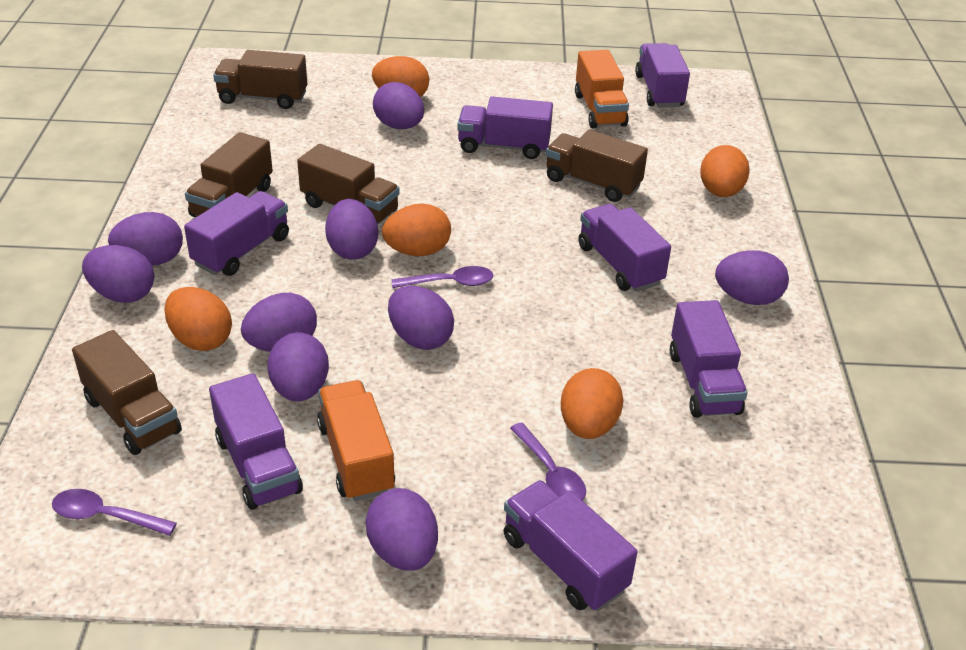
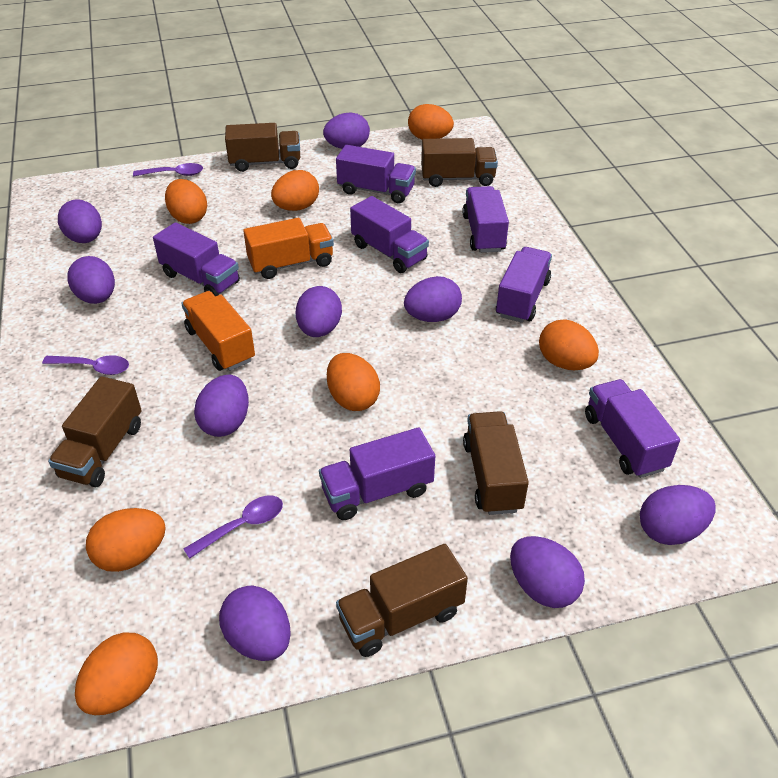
orange egg: 5 -> 7

